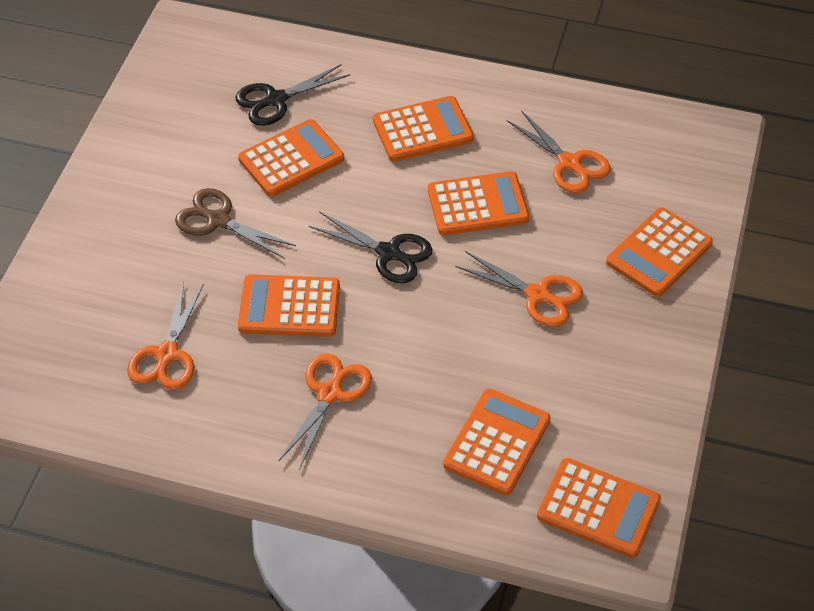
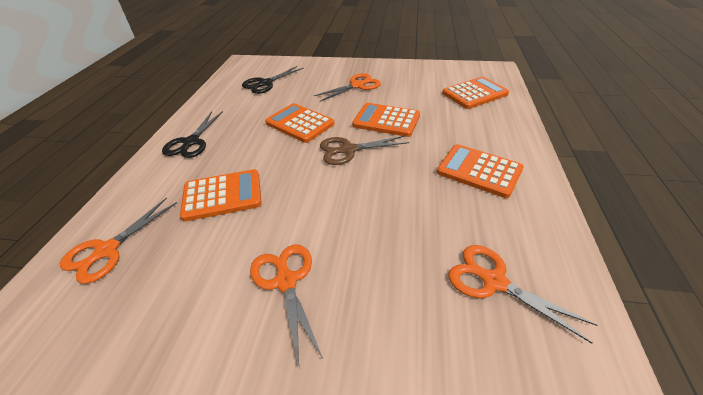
orange calculator: 7 -> 5

